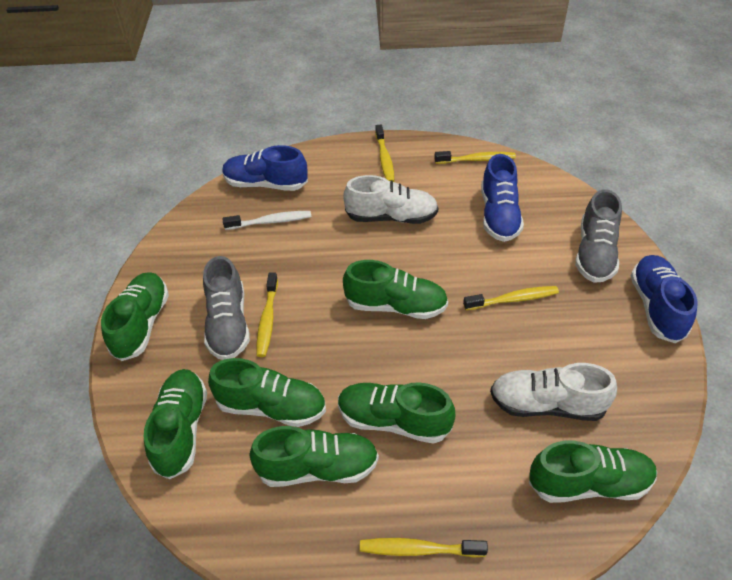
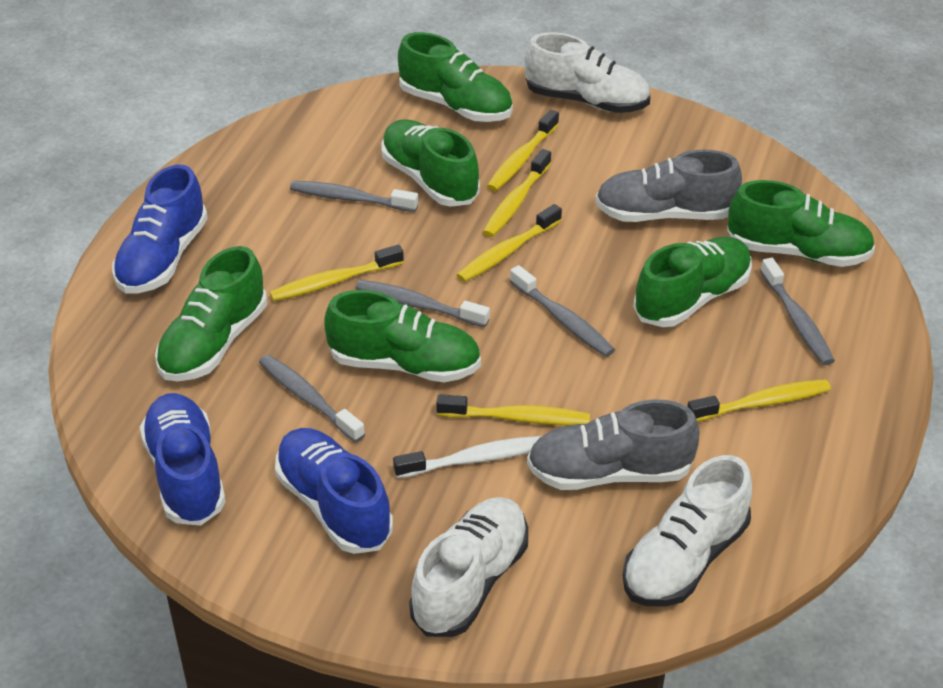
green shoe: 7 -> 6
grey toothbrush: 0 -> 5
white shoe: 2 -> 3
yellow toothbrush: 5 -> 6

